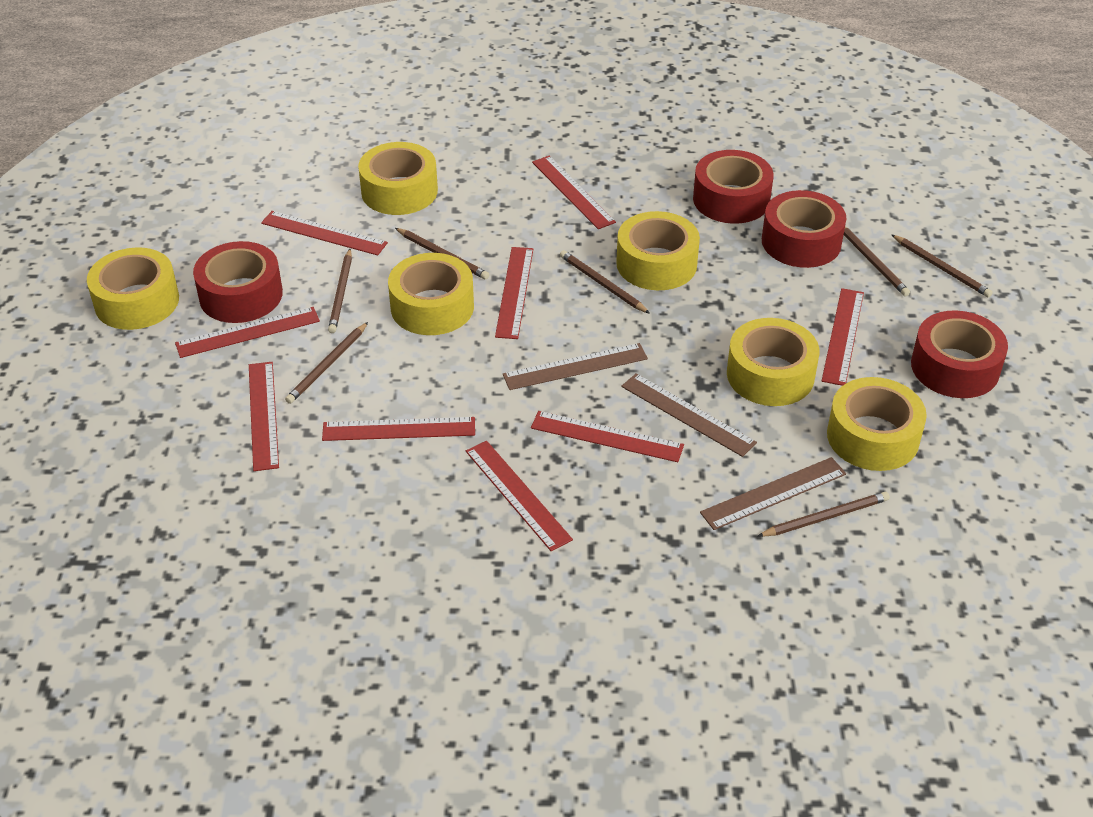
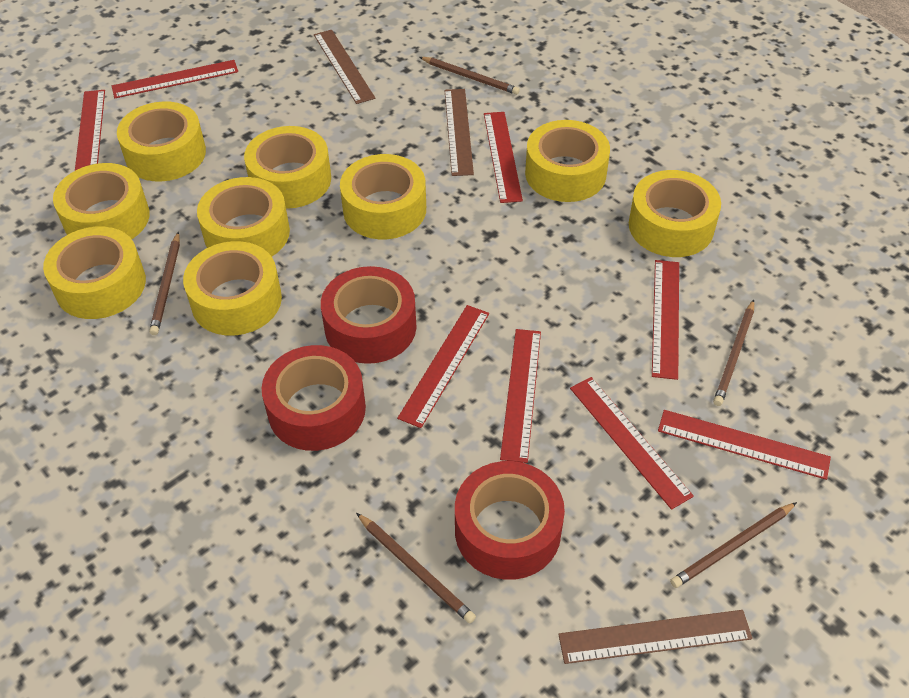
brown pencil: 7 -> 5
red ruler: 9 -> 8
red tape: 4 -> 3
yellow tape: 6 -> 9

